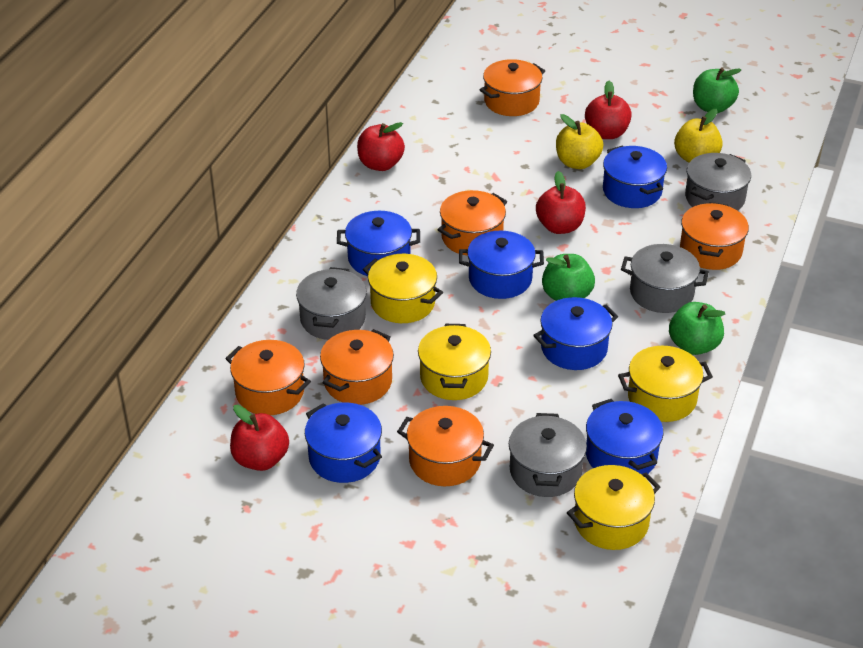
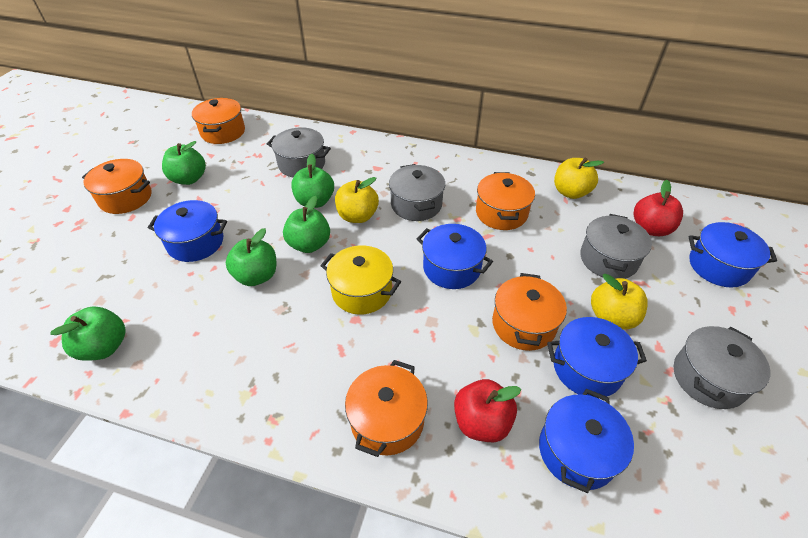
blue pot: 6 -> 5
green apple: 3 -> 5
orange pot: 6 -> 5
red apple: 4 -> 2
yellow apple: 2 -> 3
yellow pot: 4 -> 1

